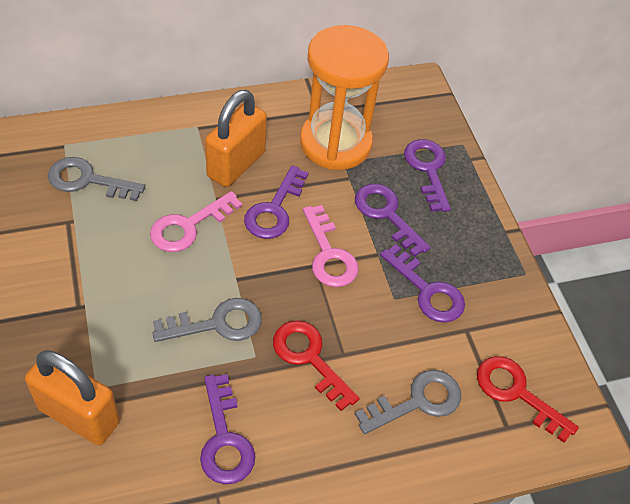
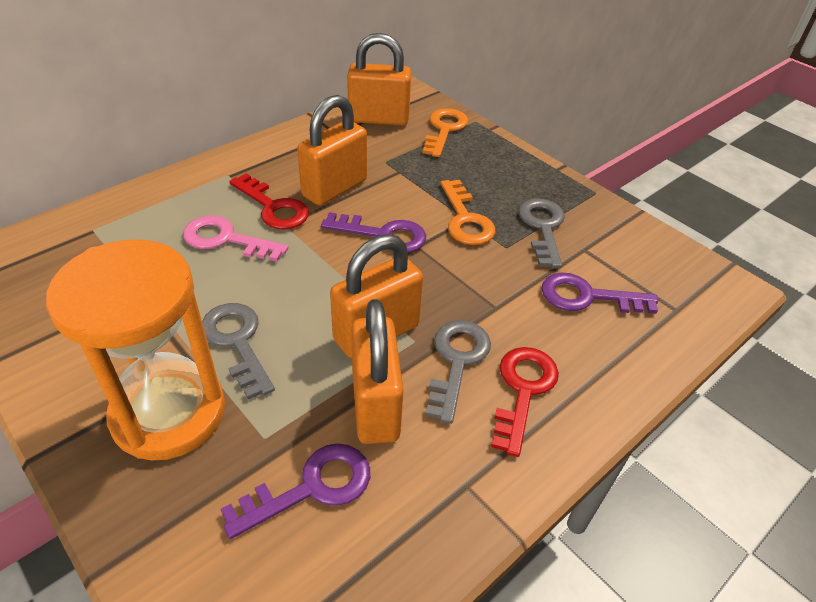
orange key: 0 -> 2
orange padlock: 2 -> 4
pink key: 2 -> 1
purple key: 5 -> 3

